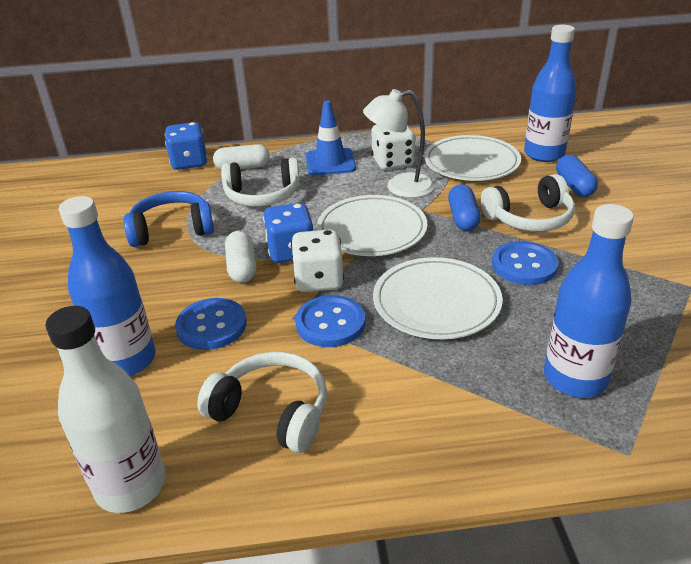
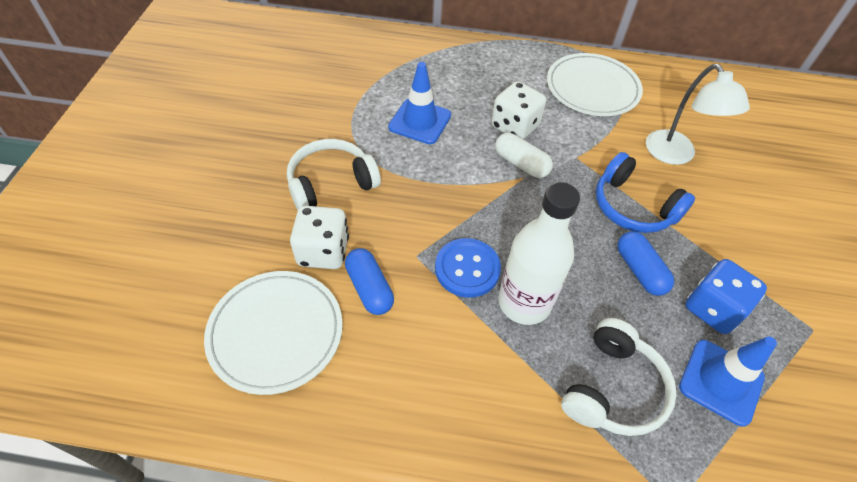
blue bottle: 3 -> 0
blue button: 3 -> 1
blue dice: 2 -> 1
blue traffic cone: 1 -> 2
white capsule: 2 -> 1
white headphones: 3 -> 2
white plate: 3 -> 2

